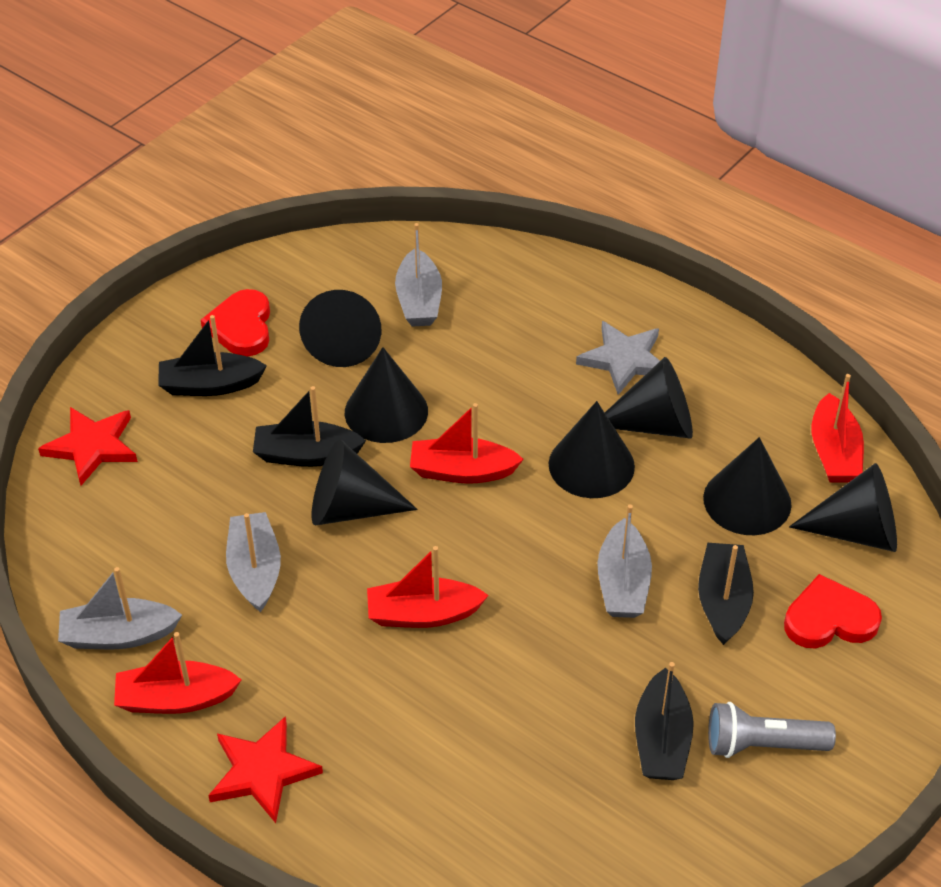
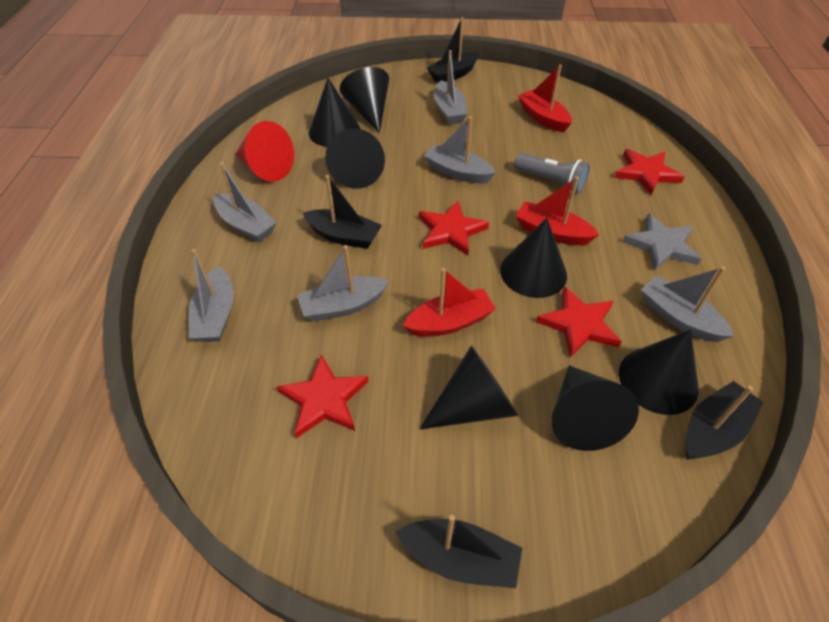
grey boat: 4 -> 6
red boat: 4 -> 3
red cone: 0 -> 1
red heart: 2 -> 0
red star: 2 -> 4

